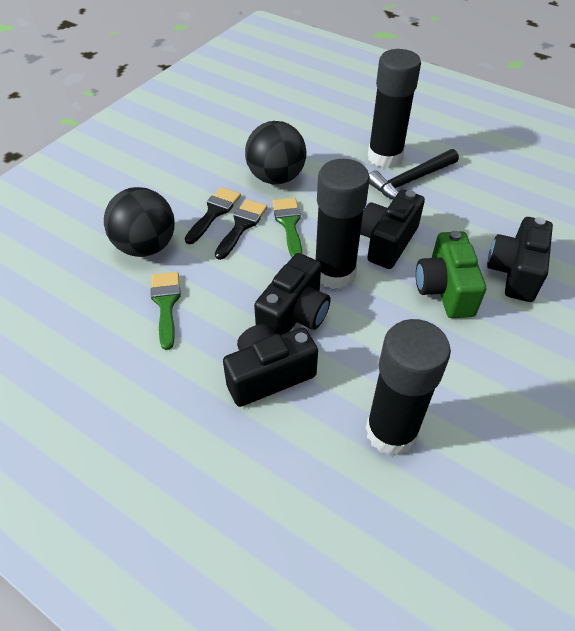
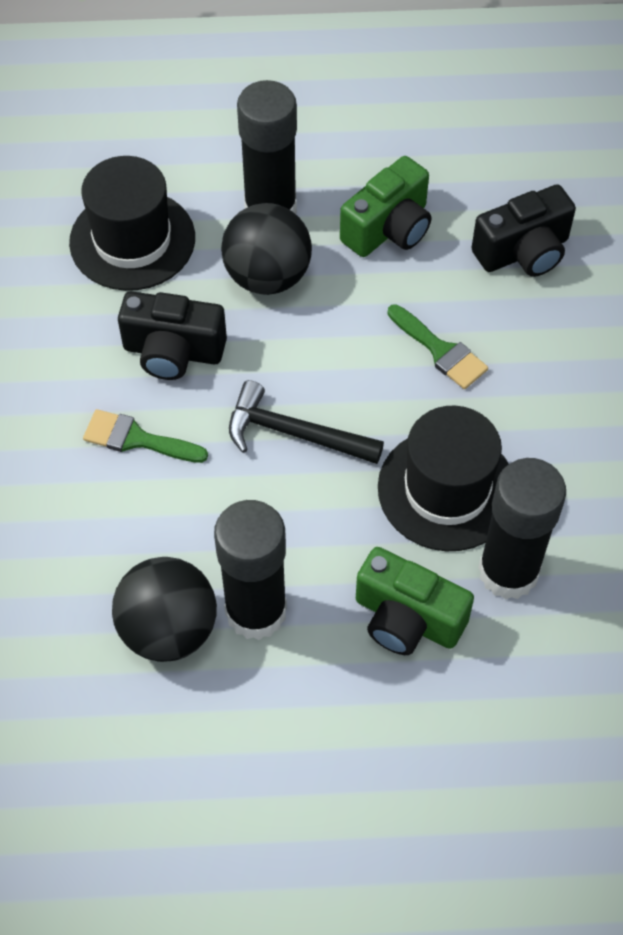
black brush: 2 -> 0
black camera: 4 -> 2
black hat: 0 -> 2
green camera: 1 -> 2

